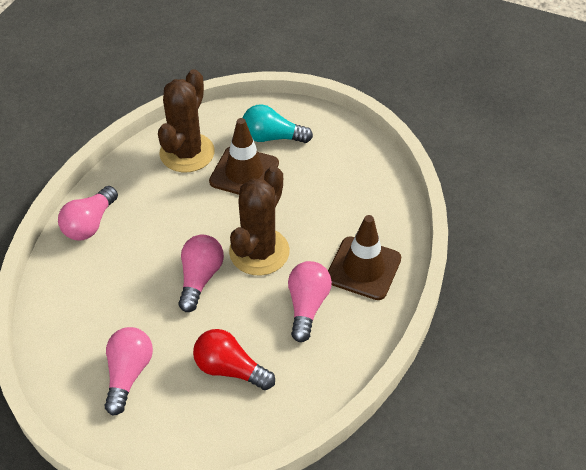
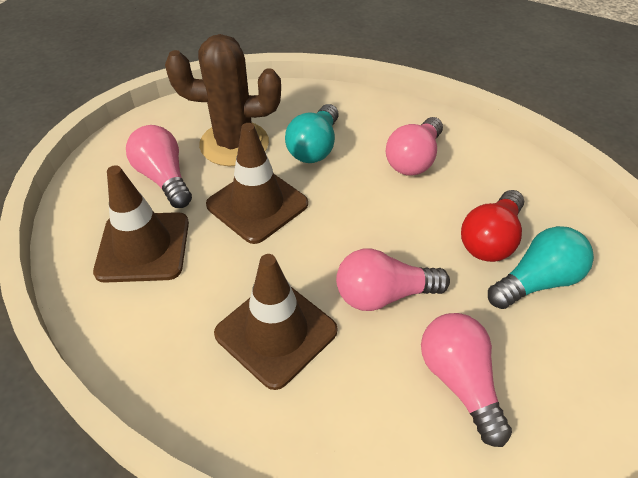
brown cactus: 2 -> 1
brown traffic cone: 2 -> 3
turquoise light bulb: 1 -> 2

